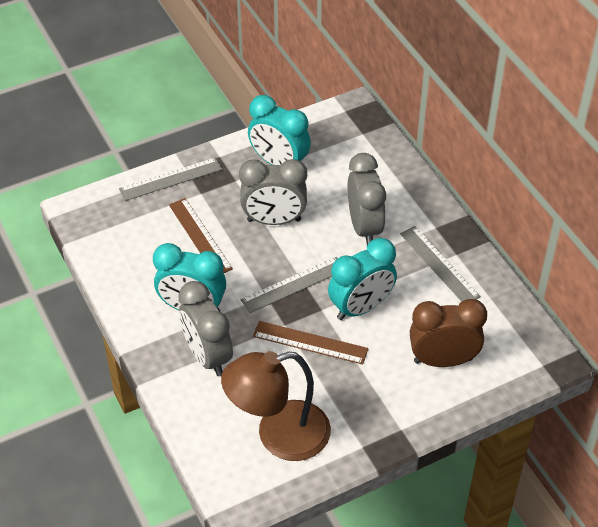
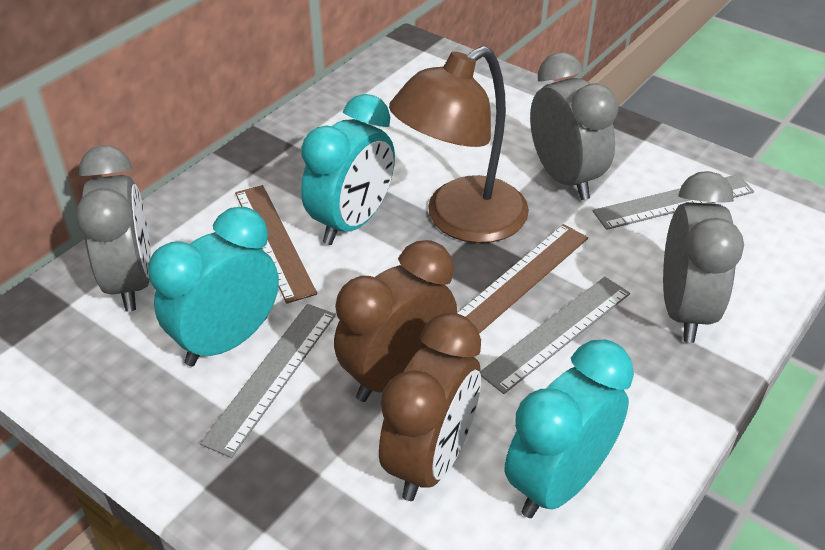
brown clock: 1 -> 2

